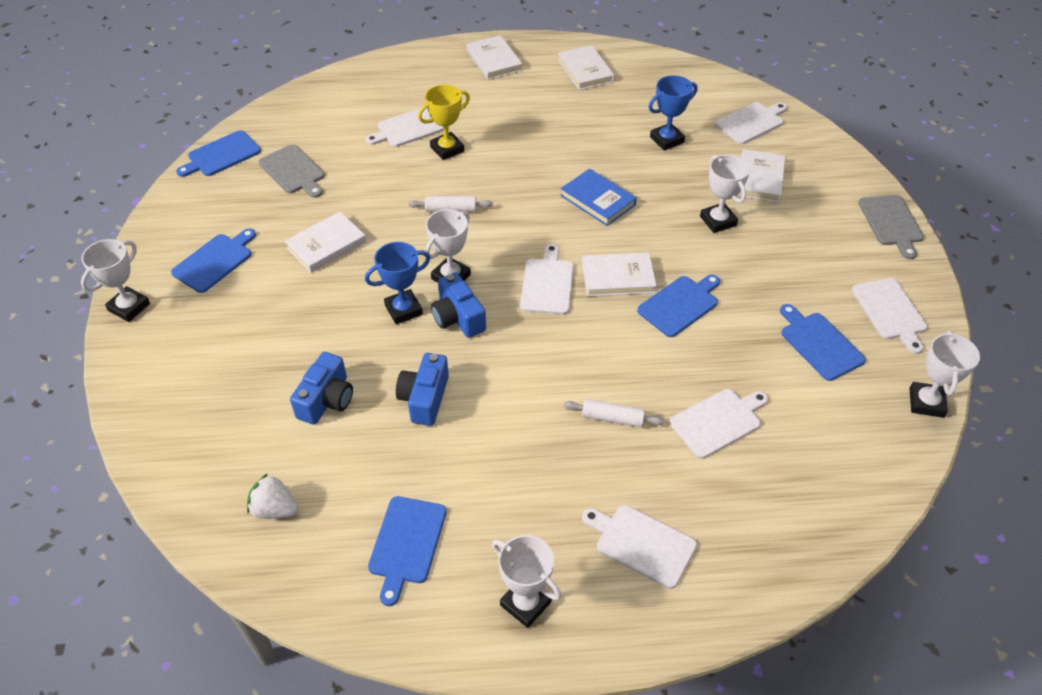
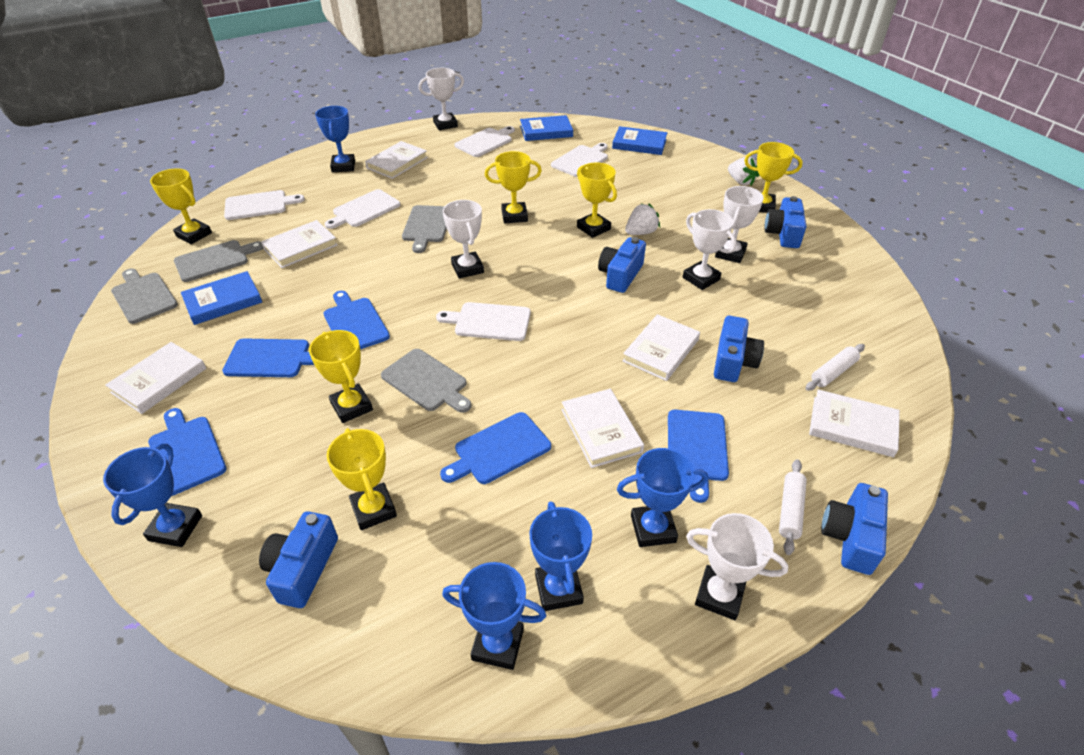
blue book: 1 -> 3
blue camera: 3 -> 5
blue trophy: 2 -> 5
grey cutting board: 2 -> 4
white book: 5 -> 6
white cutting board: 6 -> 5
white strawberry: 1 -> 2
yellow trophy: 1 -> 6

